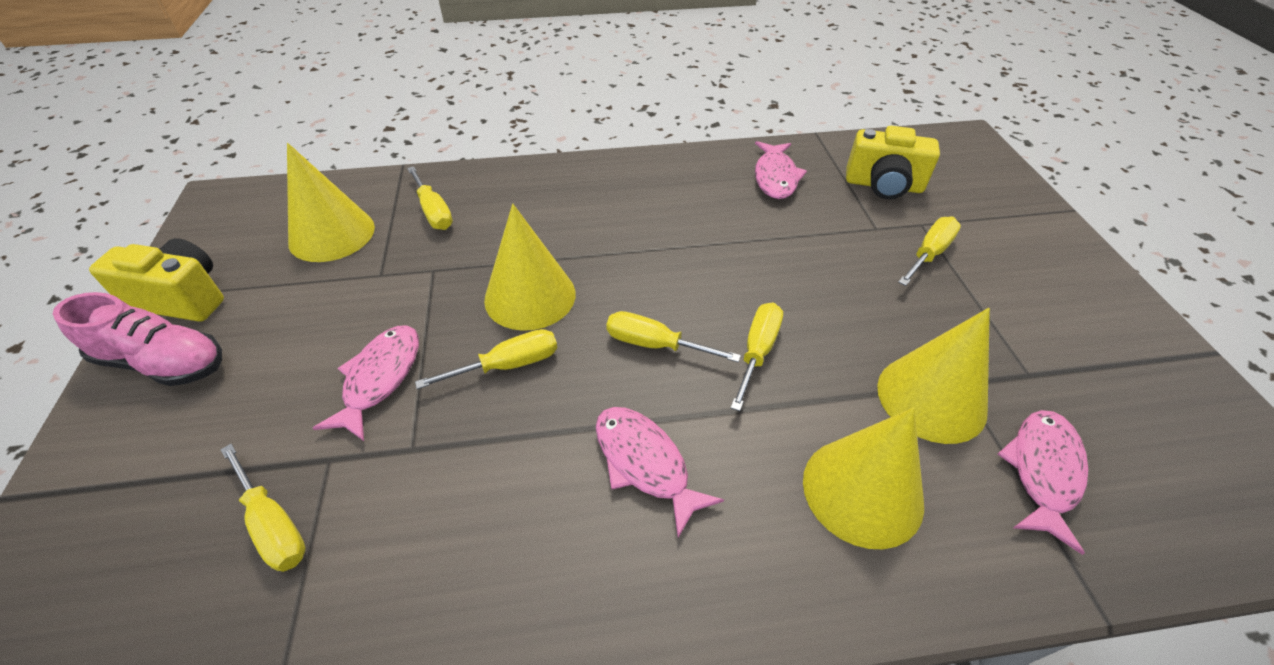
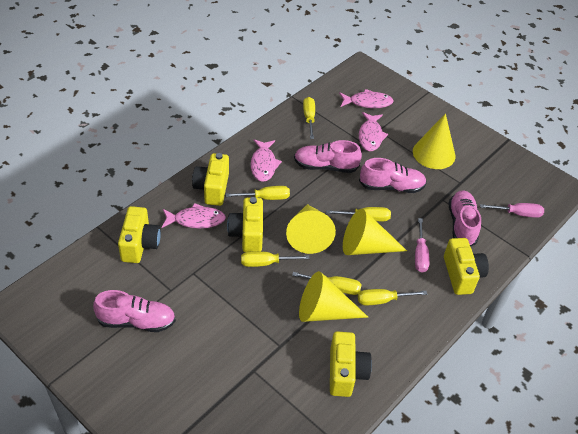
pink screwdriver: 0 -> 2
pink shoe: 1 -> 4
yellow camera: 2 -> 5

